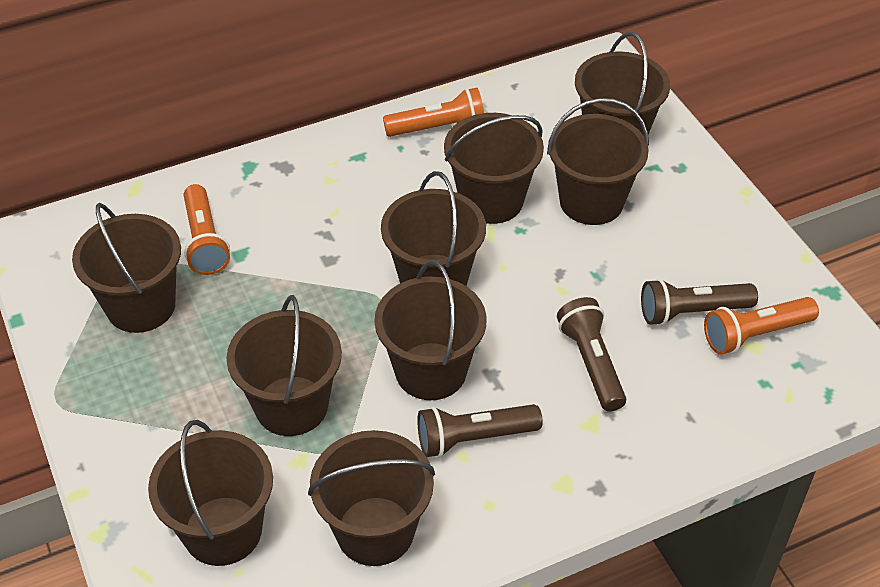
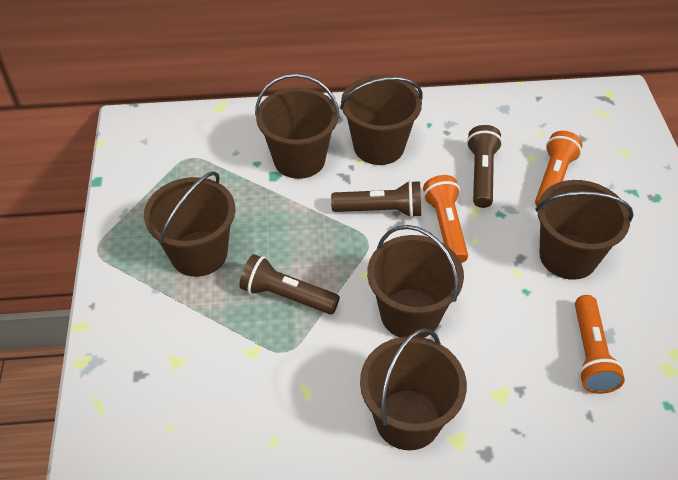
brown bucket: 9 -> 6

